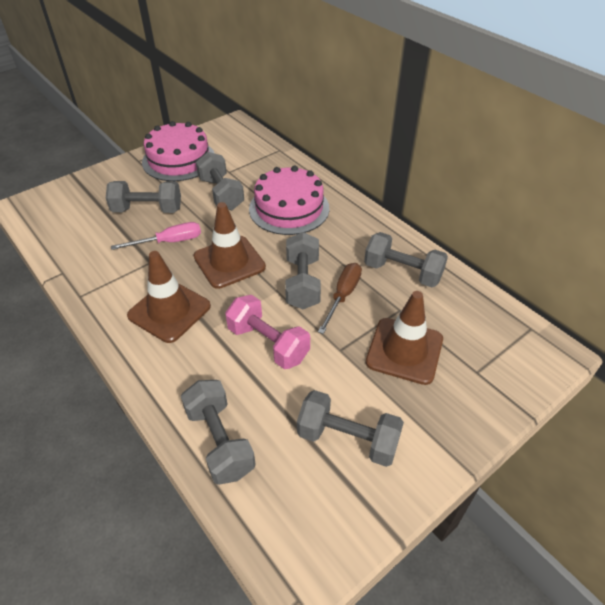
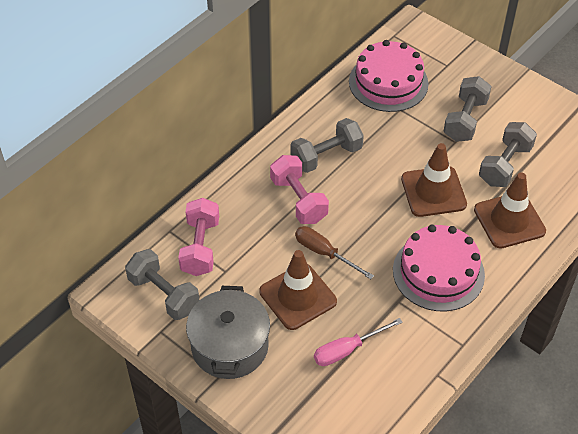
grey dumbbell: 6 -> 4
grey pot: 0 -> 1
pink dumbbell: 1 -> 2

